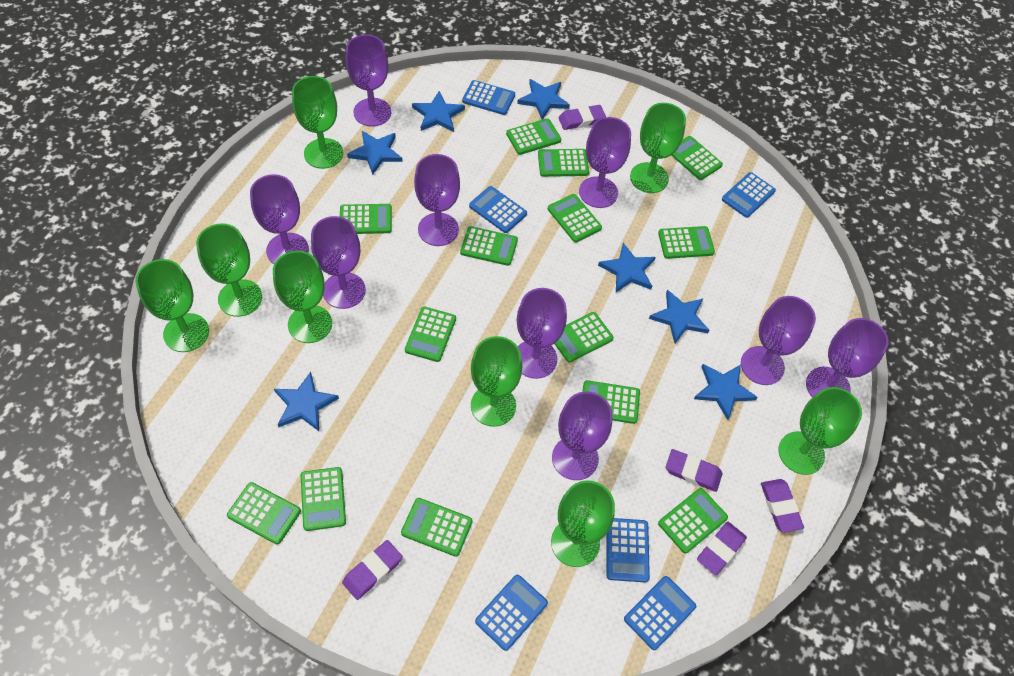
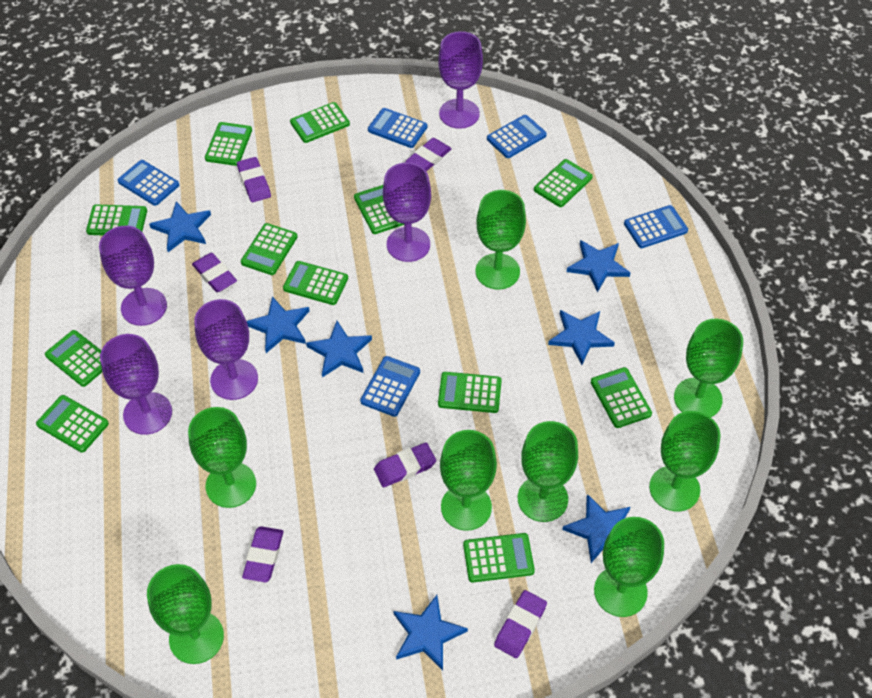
blue calculator: 6 -> 5
green calculator: 14 -> 12
purple eraser: 5 -> 6
purple goblet: 9 -> 5

